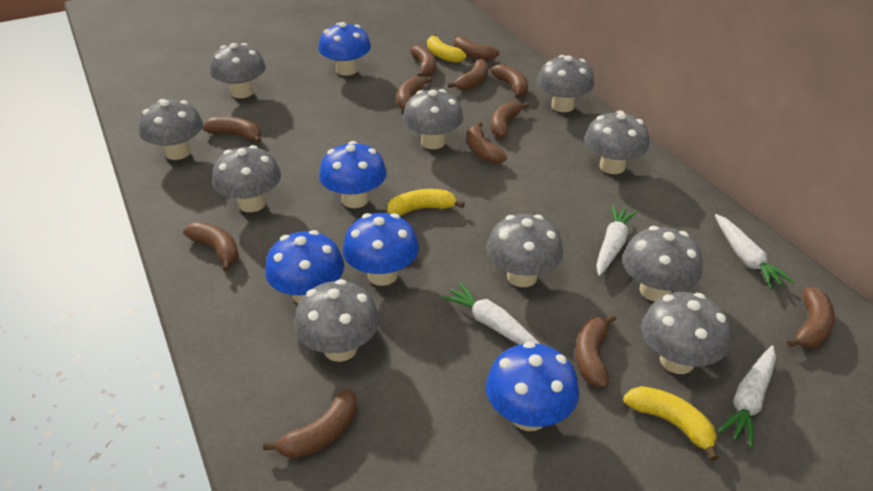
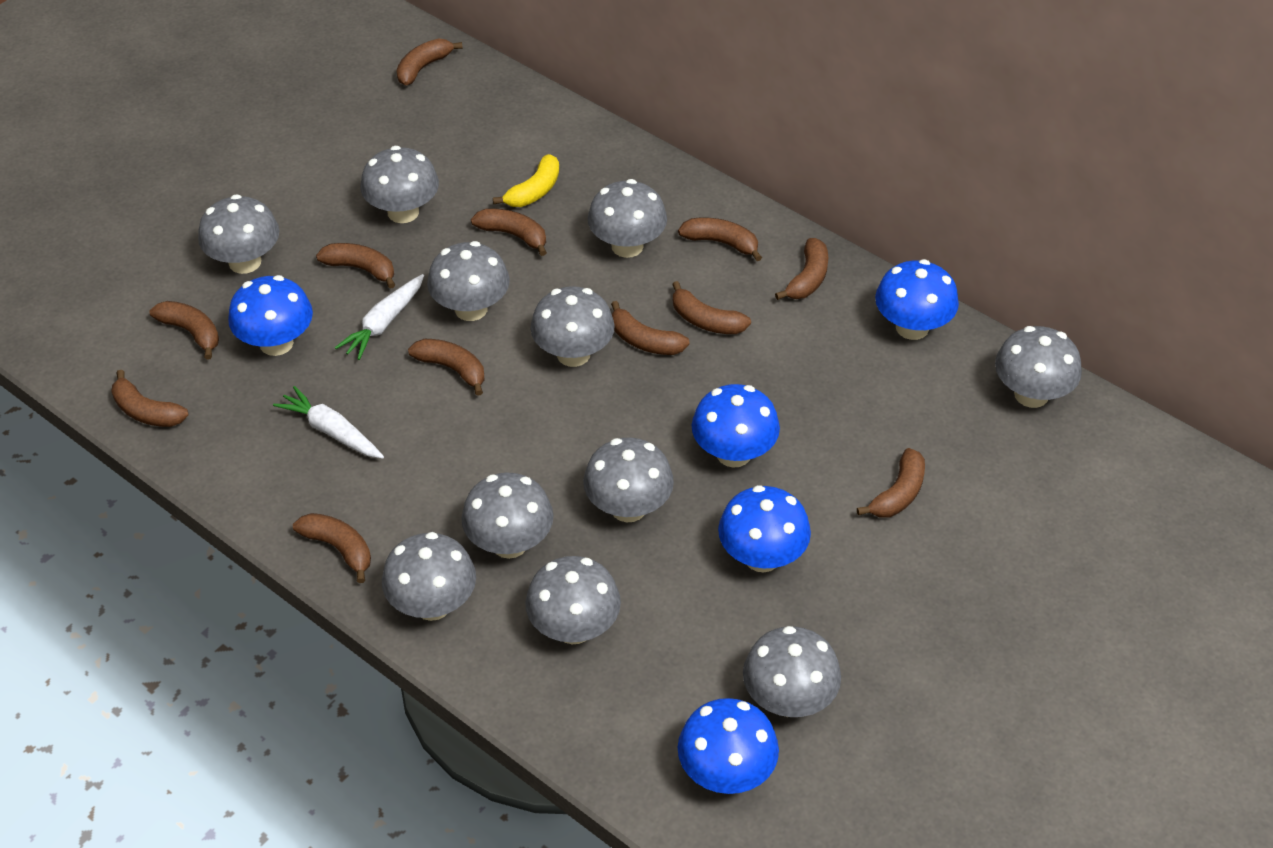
grey mushroom: 10 -> 11
white carrot: 4 -> 2
yellow banana: 3 -> 1

